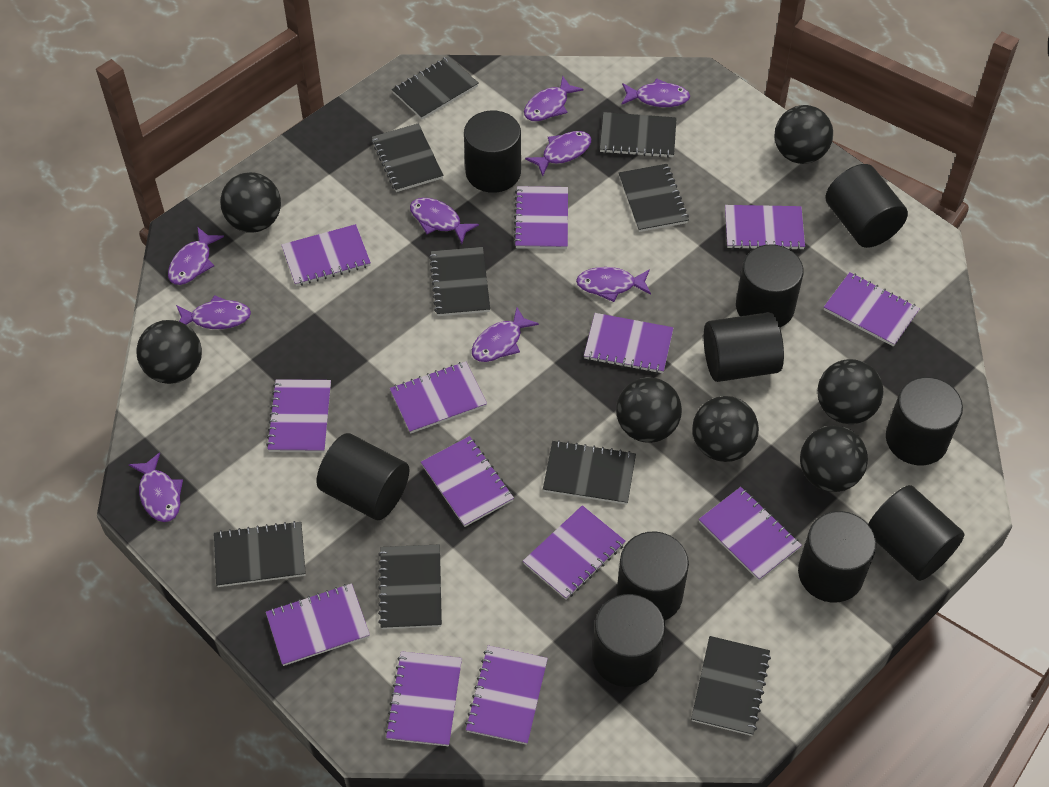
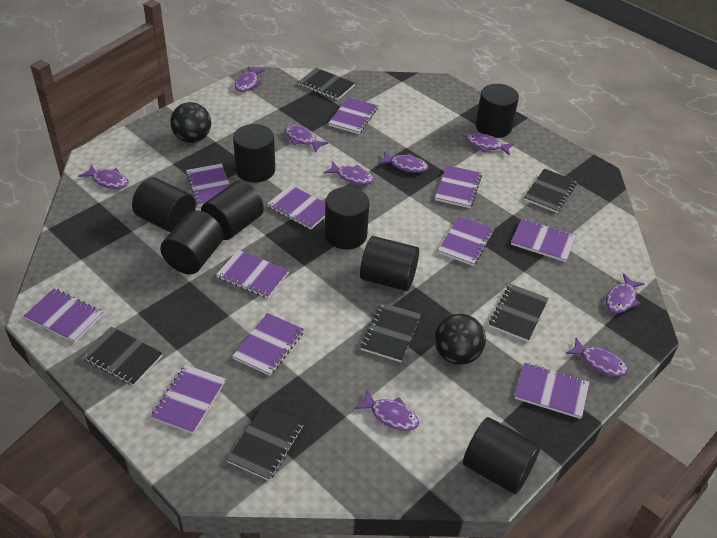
black ball: 7 -> 2
black cylinder: 10 -> 8
black notebook: 9 -> 6
purple notebook: 13 -> 11

